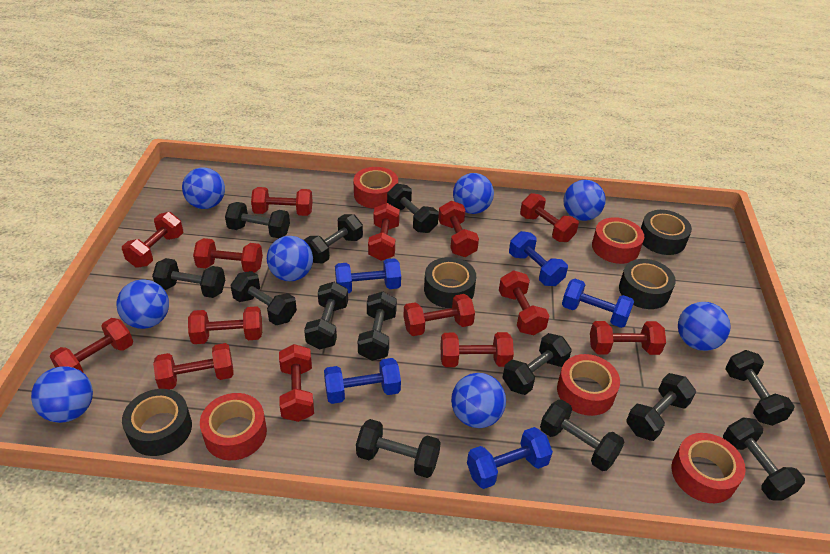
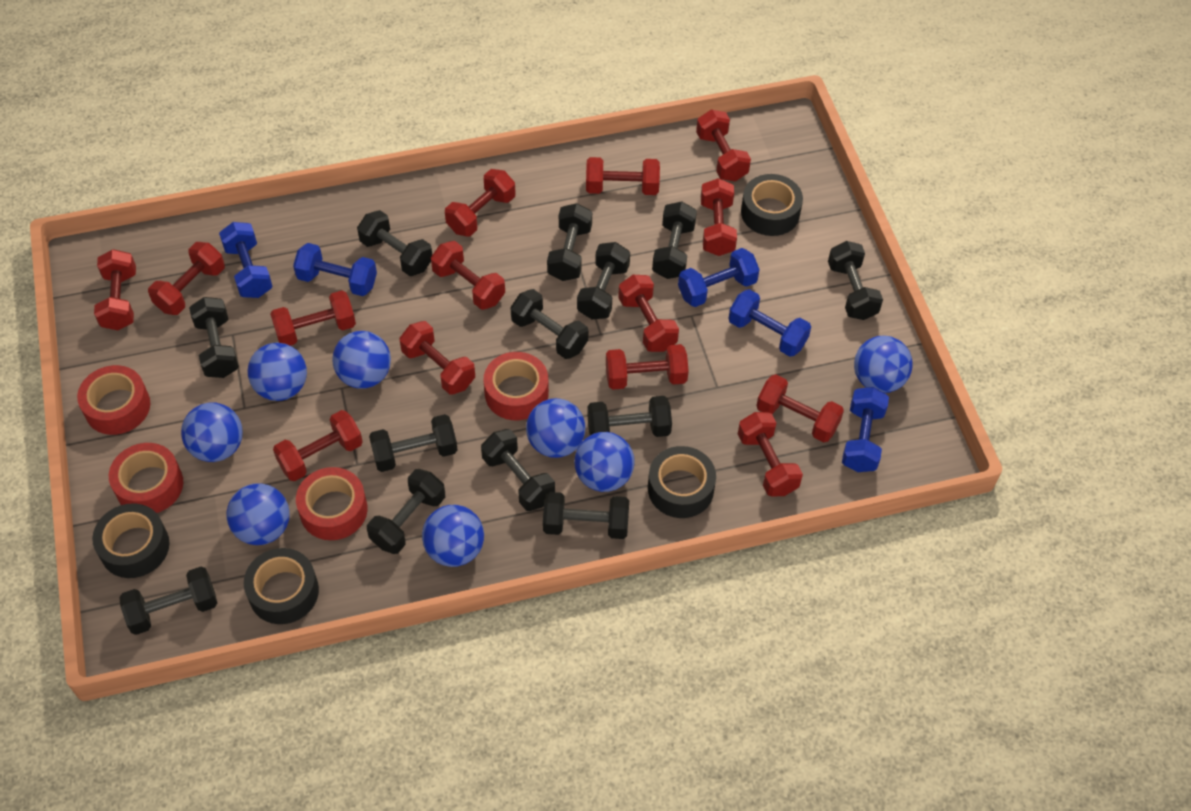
red tape: 5 -> 4

